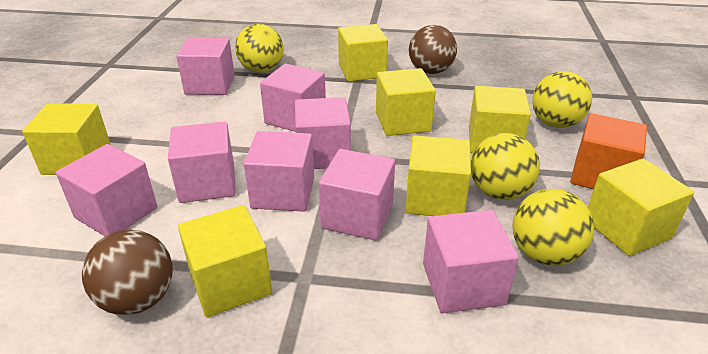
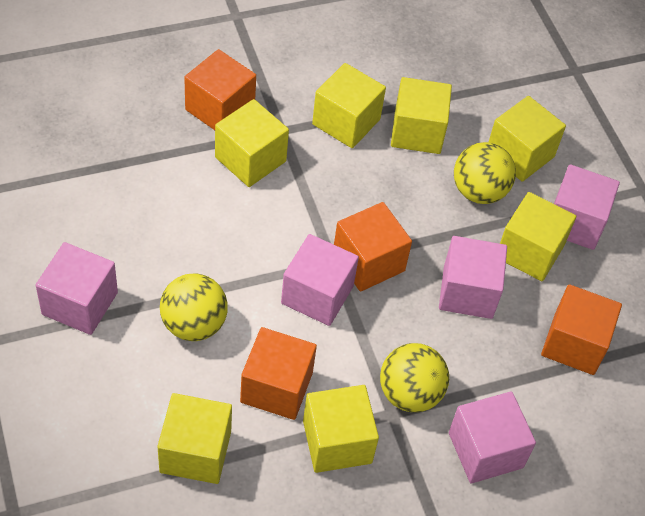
brown ball: 2 -> 0
orange cube: 1 -> 4
pink cube: 8 -> 5
yellow ball: 4 -> 3

